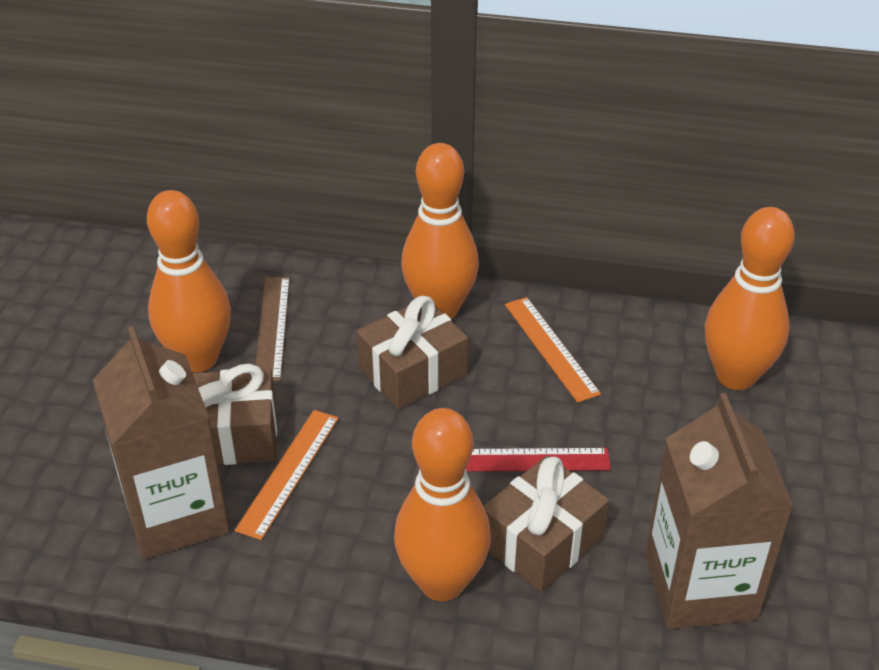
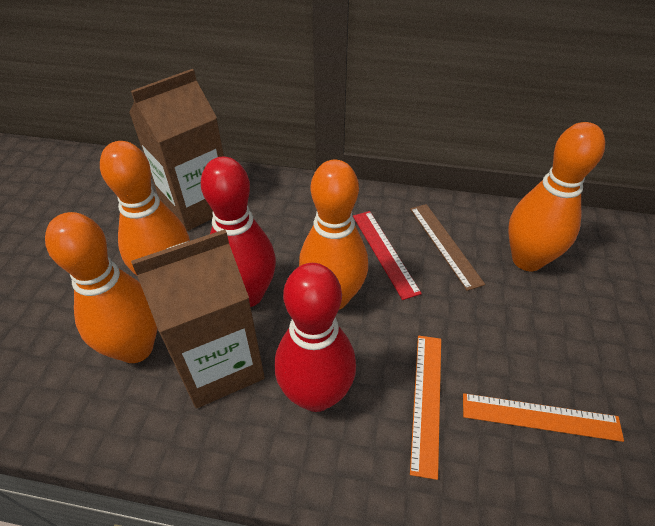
brown gift: 3 -> 0
red bowling pin: 0 -> 2

